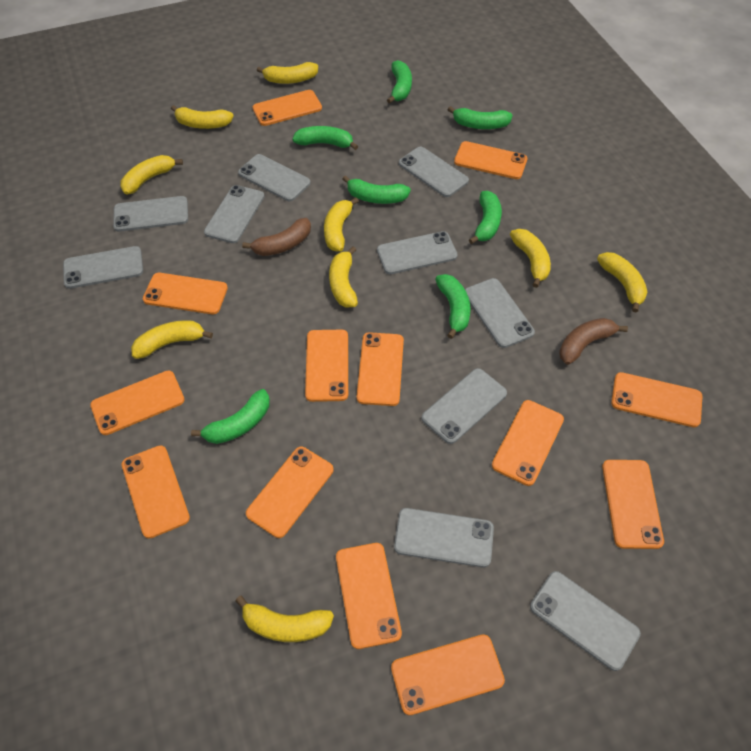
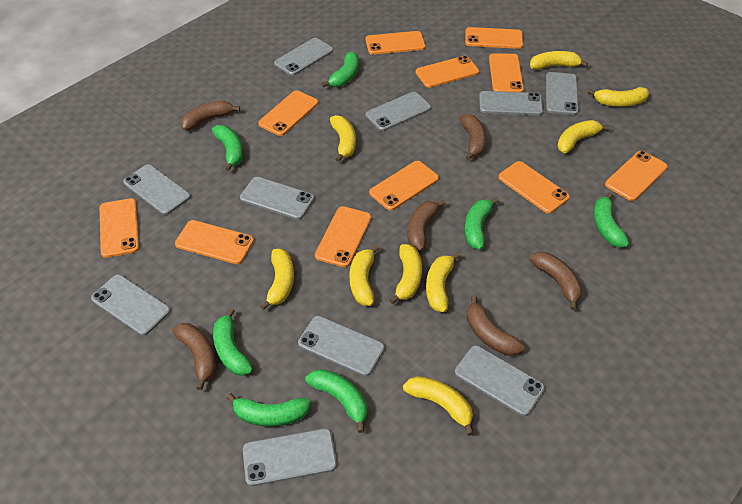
brown banana: 2 -> 6
orange phone: 13 -> 11

